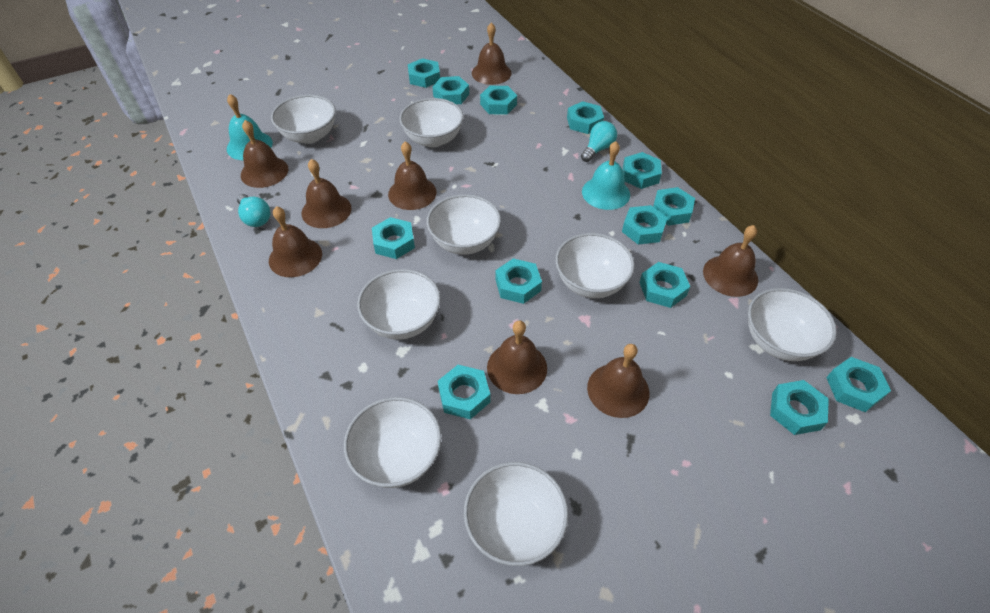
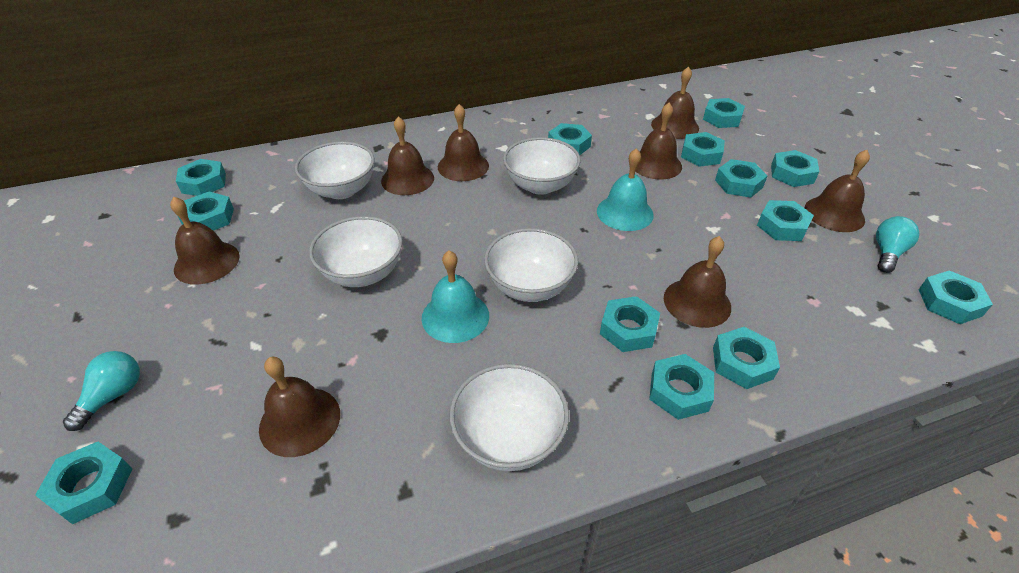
white bowl: 8 -> 5

